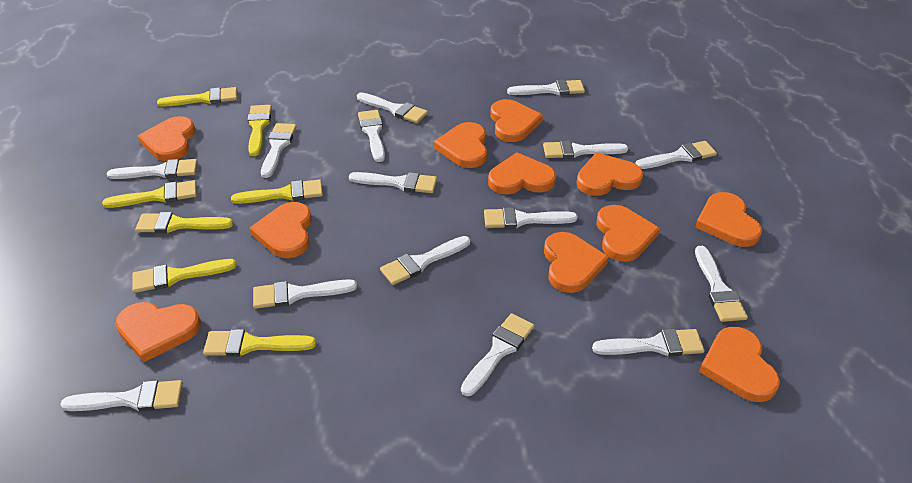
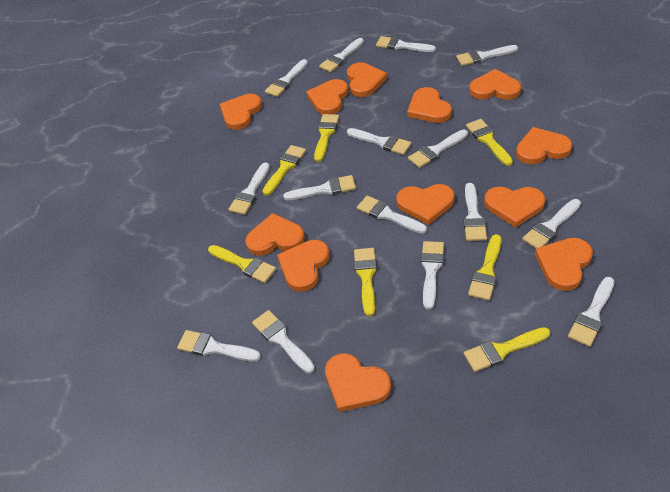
orange heart: 11 -> 12

